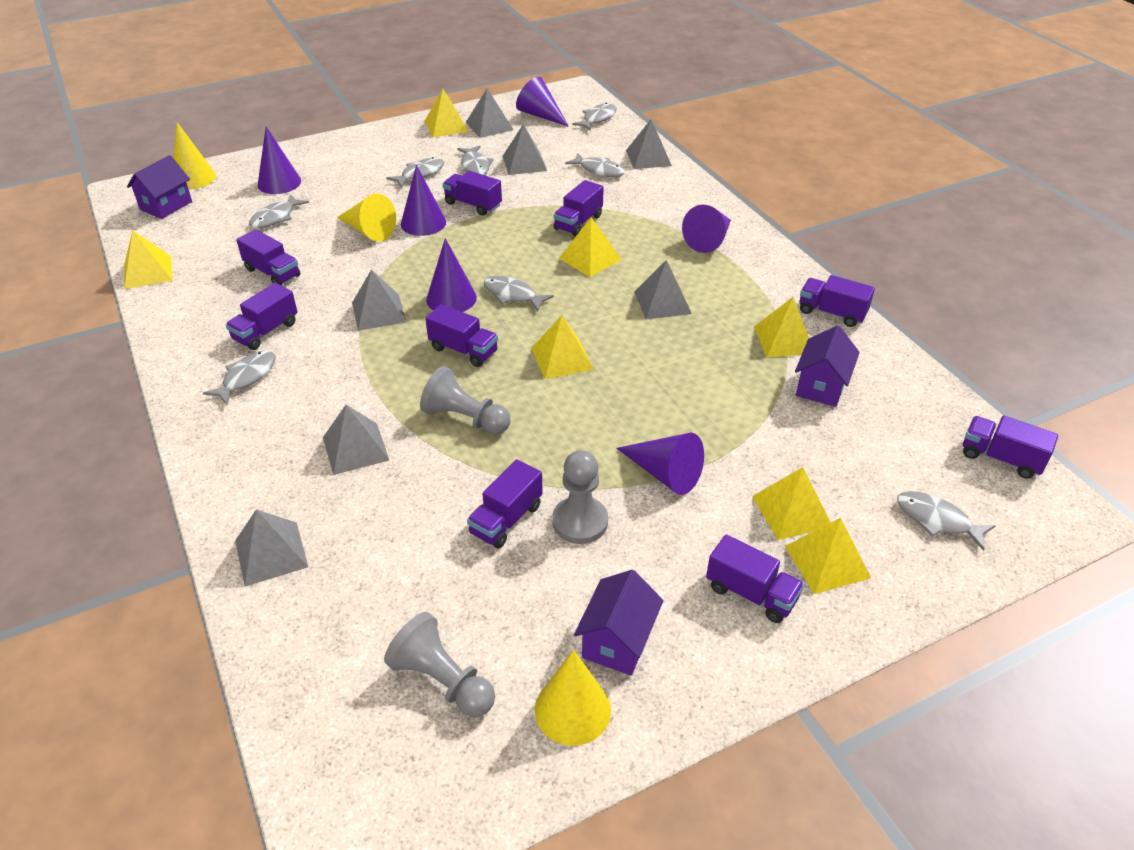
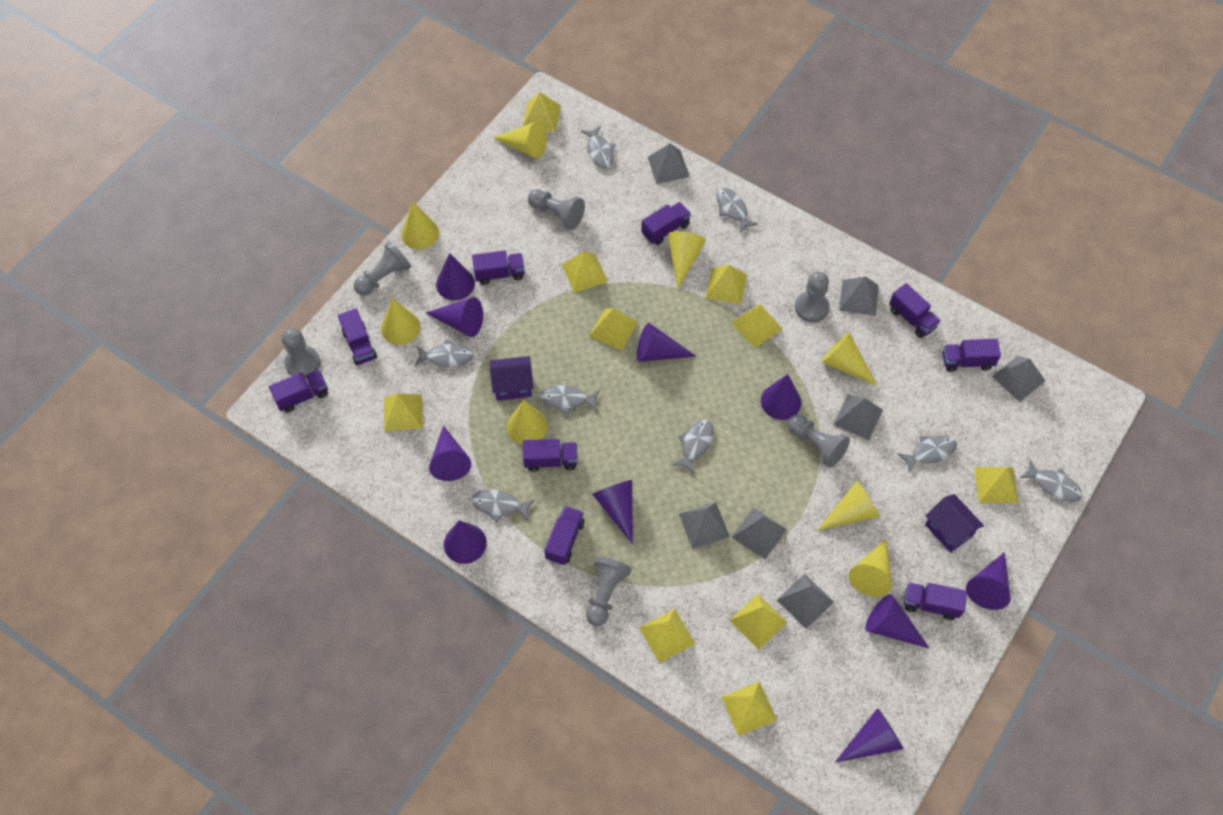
grey pawn: 3 -> 6
purple cone: 6 -> 10
purple house: 3 -> 2
yellow cone: 3 -> 8
yellow pyramid: 7 -> 10

